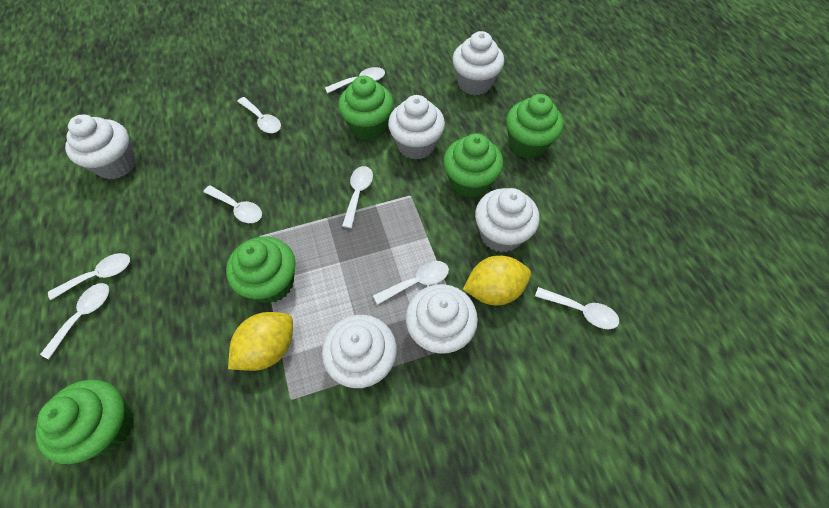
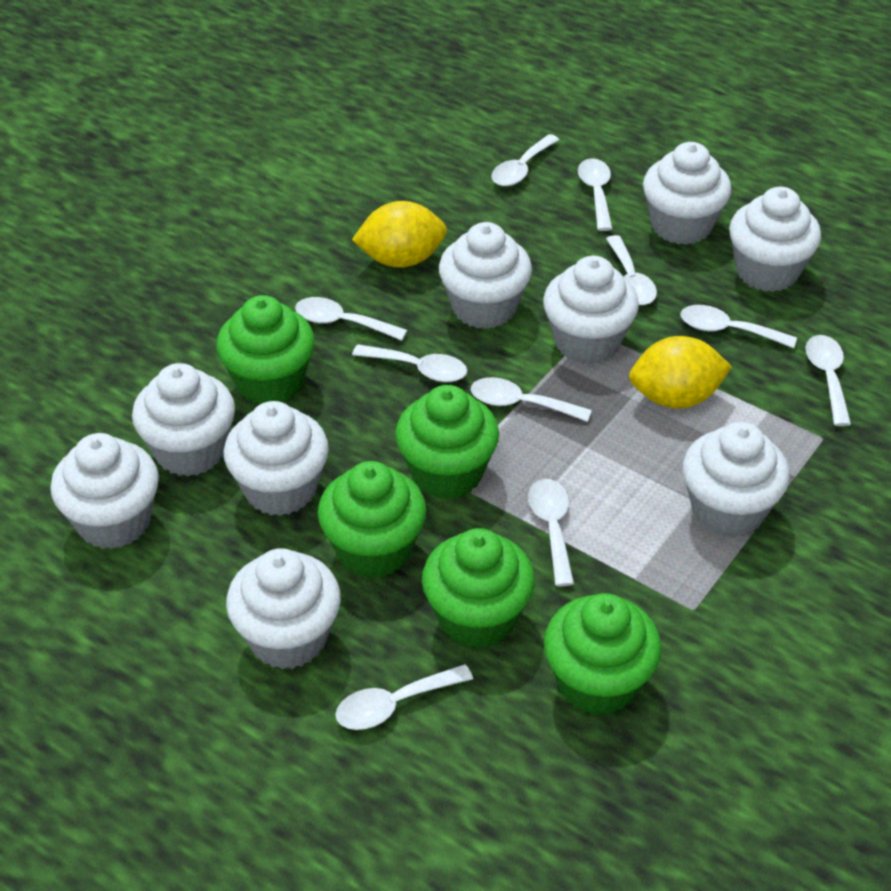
white cupcake: 6 -> 9
white spoon: 8 -> 10

